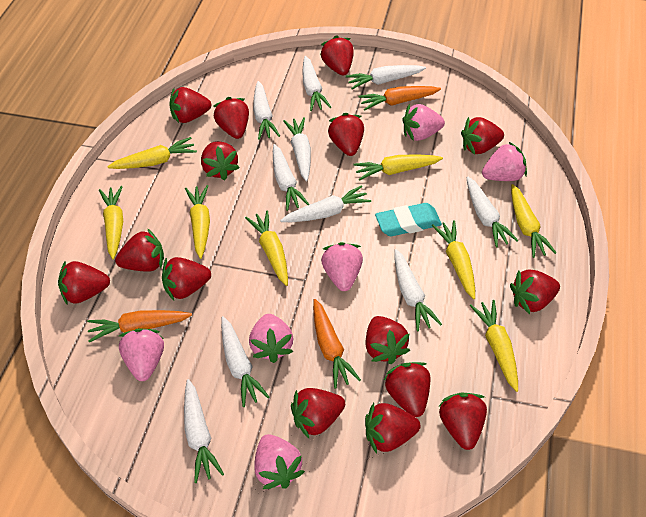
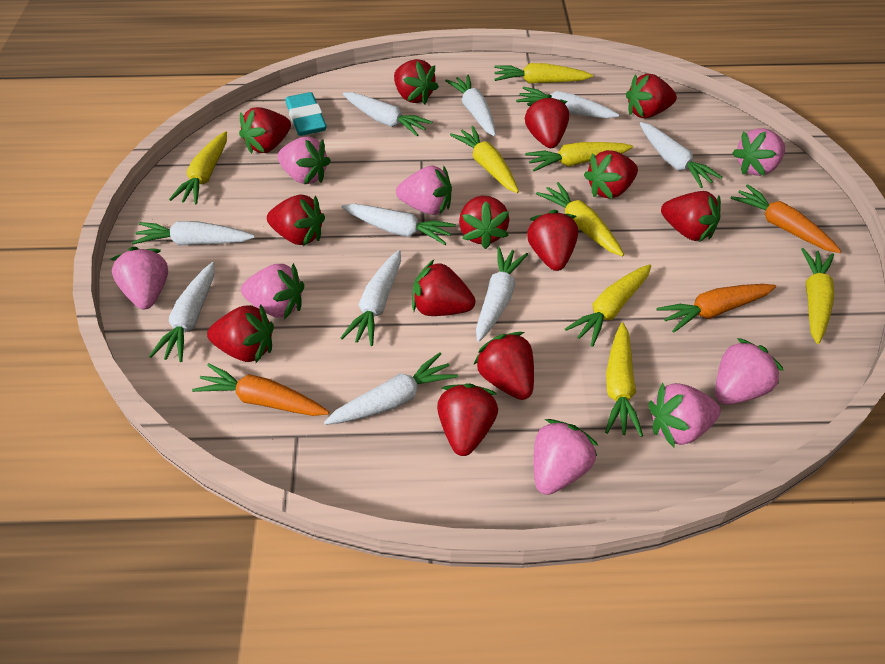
pink strawberry: 6 -> 8
red strawberry: 15 -> 13

